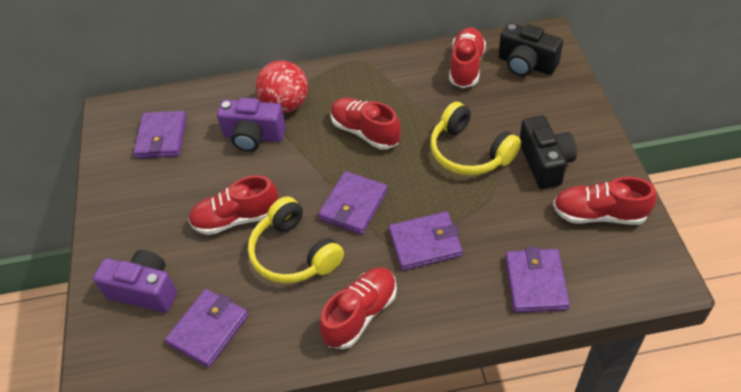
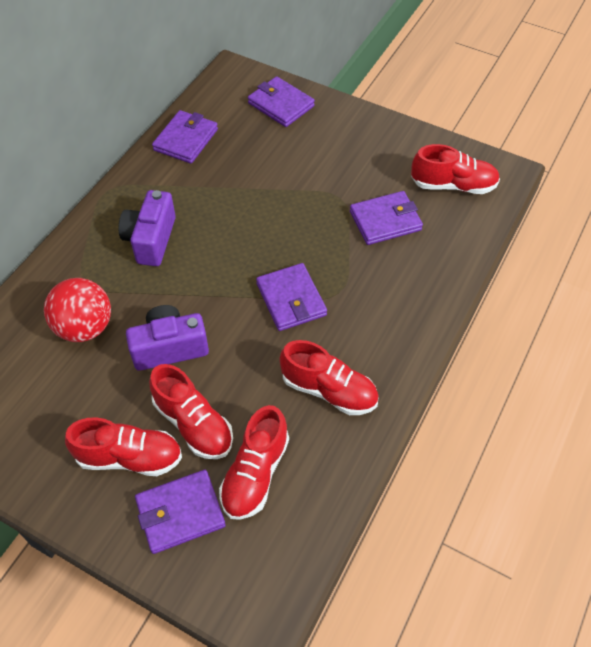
black camera: 2 -> 0
yellow headphones: 2 -> 0

